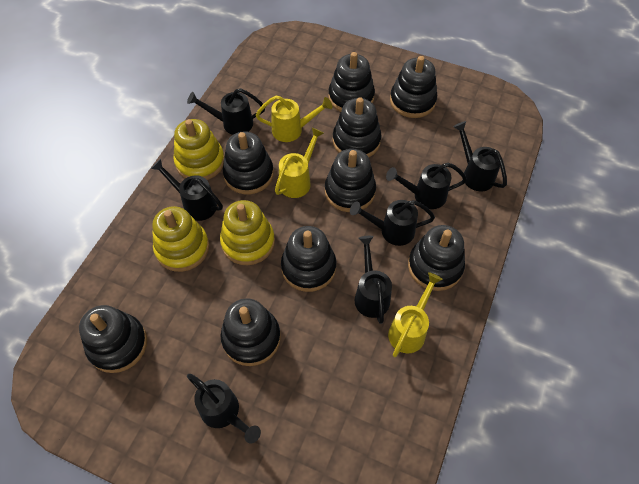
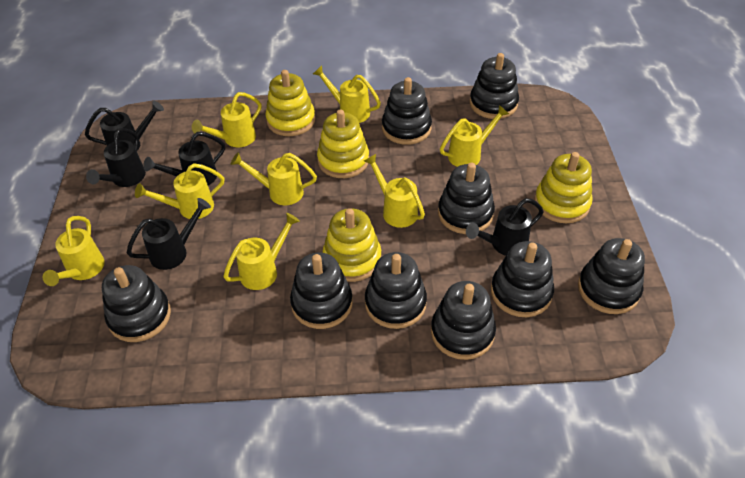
black watering can: 7 -> 5
yellow stacking toy: 3 -> 4
yellow watering can: 3 -> 8

